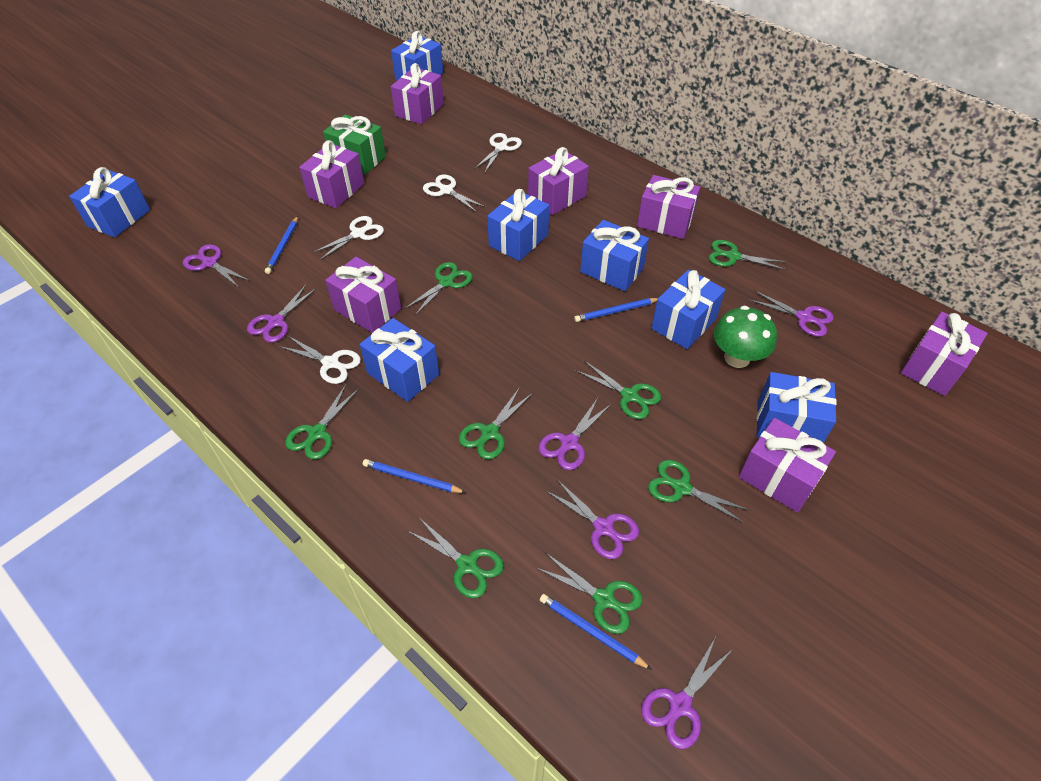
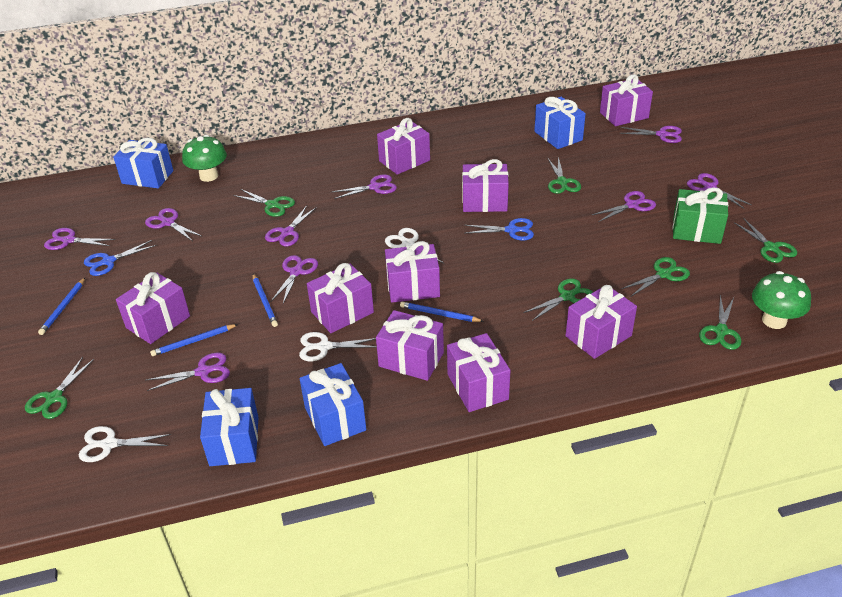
blue gift: 7 -> 4
blue scissors: 0 -> 2
green mushroom: 1 -> 2
green scissors: 8 -> 7
purple gift: 7 -> 9
purple scissors: 6 -> 9
white scissors: 4 -> 3

